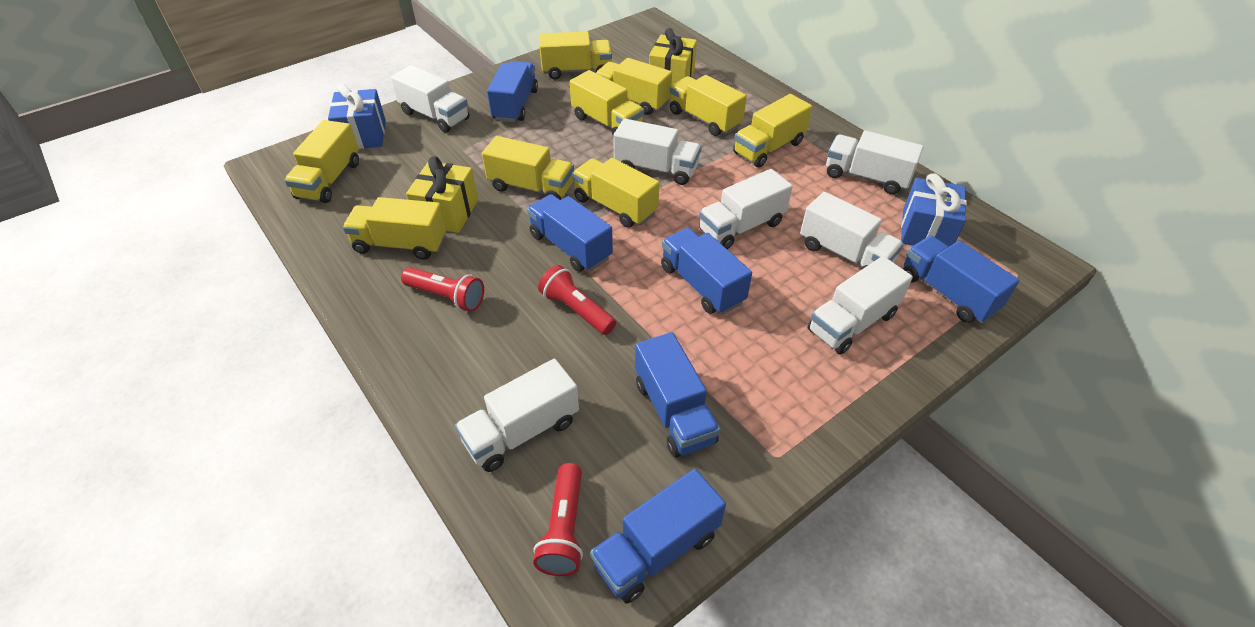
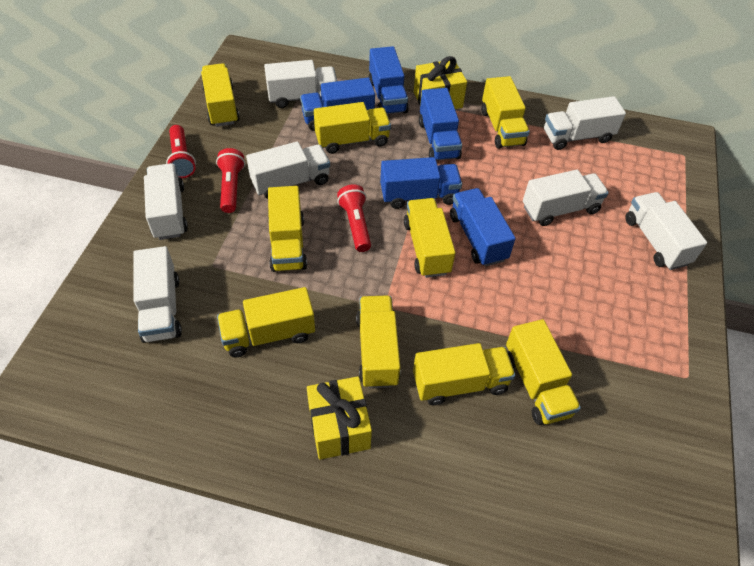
blue gift: 2 -> 0
blue truck: 6 -> 5

